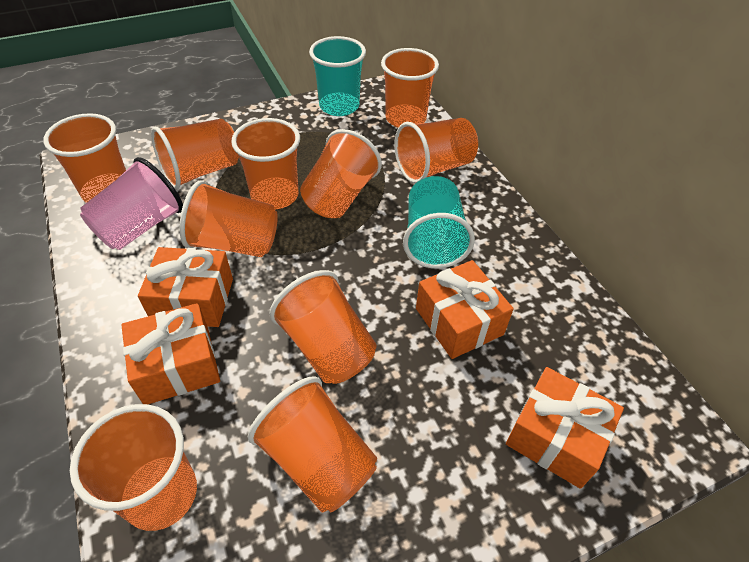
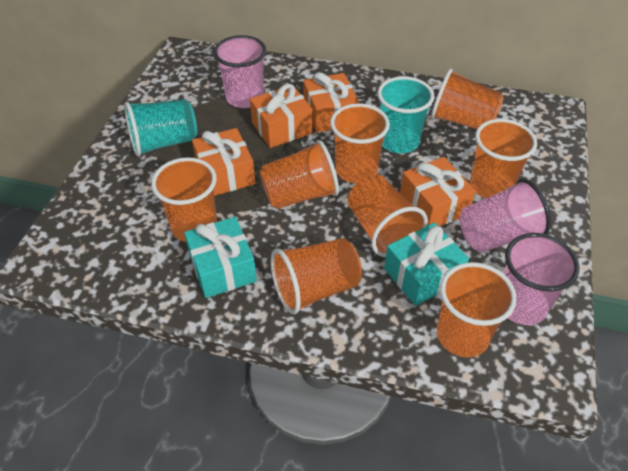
orange cup: 10 -> 8
pink cup: 1 -> 3
turquoise gift: 0 -> 2

